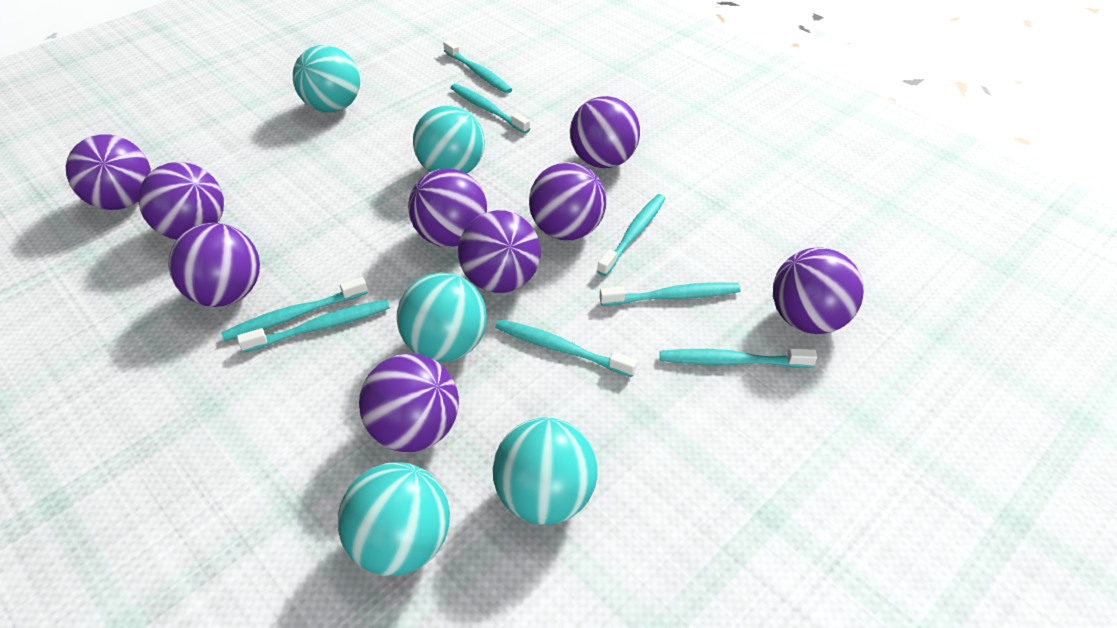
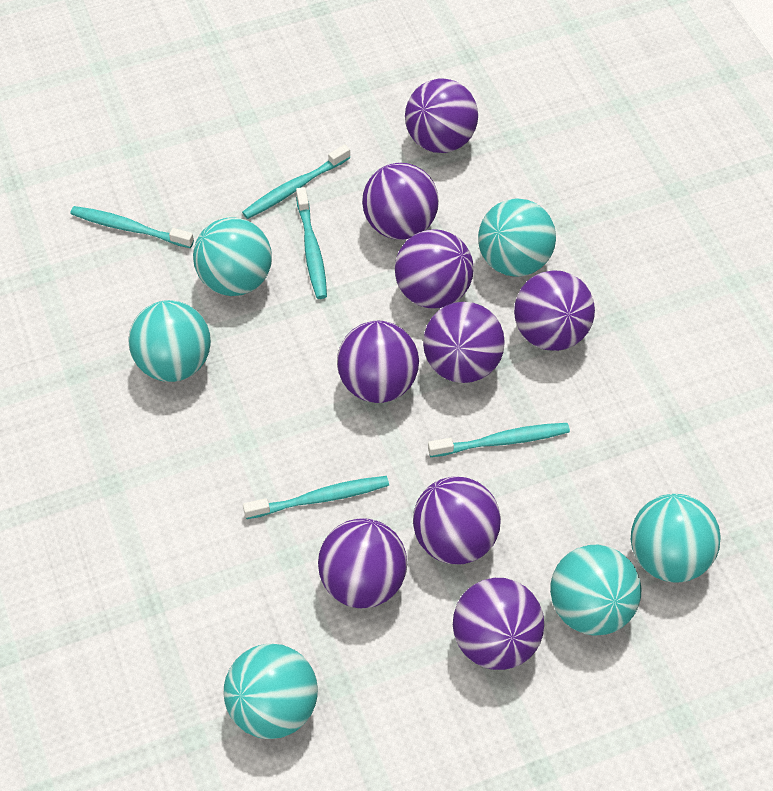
turquoise ball: 5 -> 6
turquoise toothbrush: 8 -> 5

